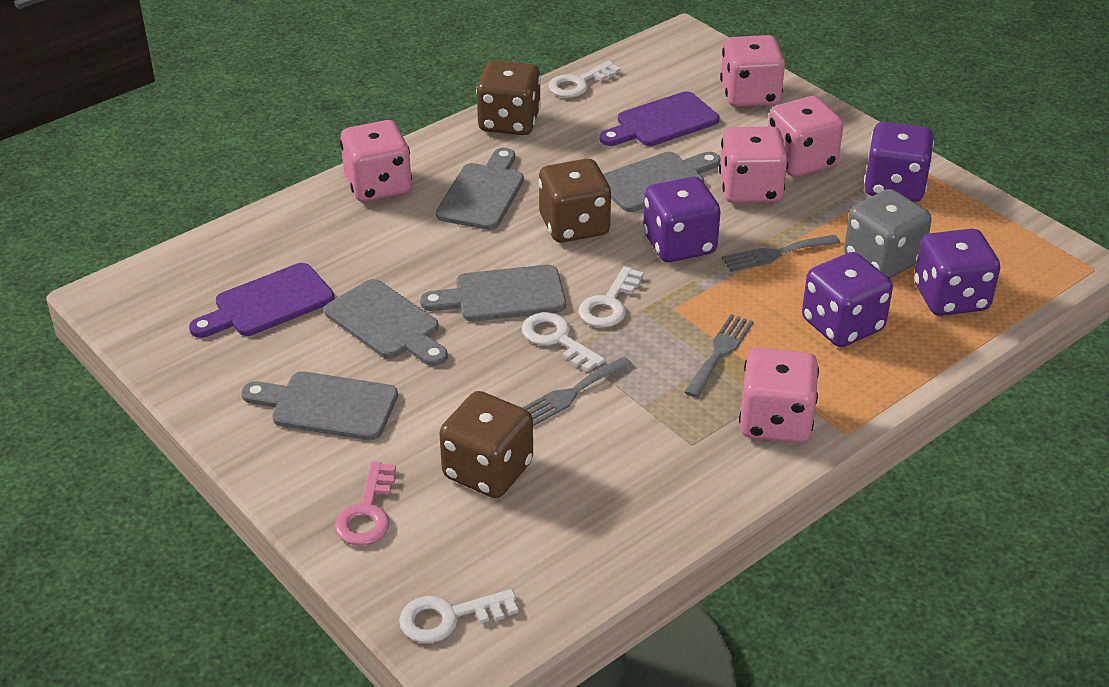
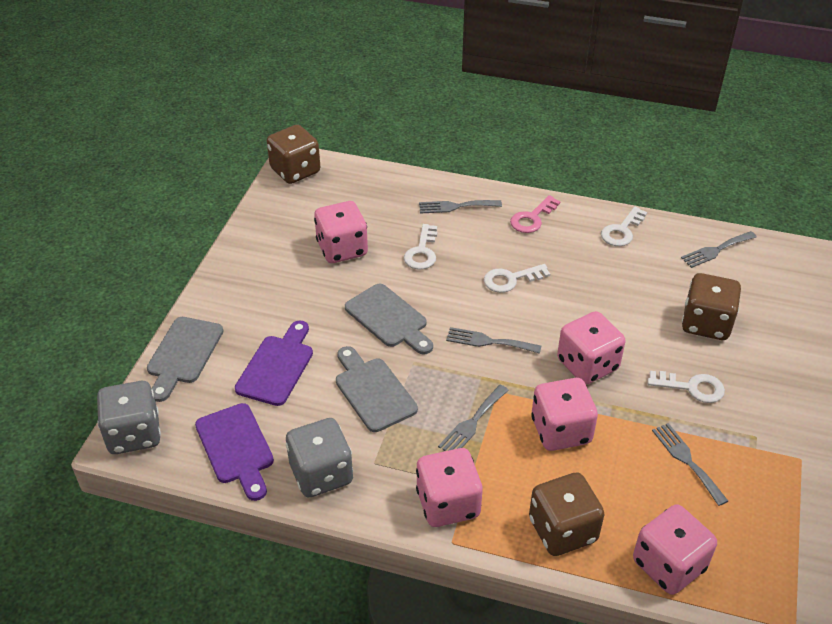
grey cutting board: 5 -> 3
grey dice: 1 -> 2
grey fork: 3 -> 5
purple dice: 4 -> 0

